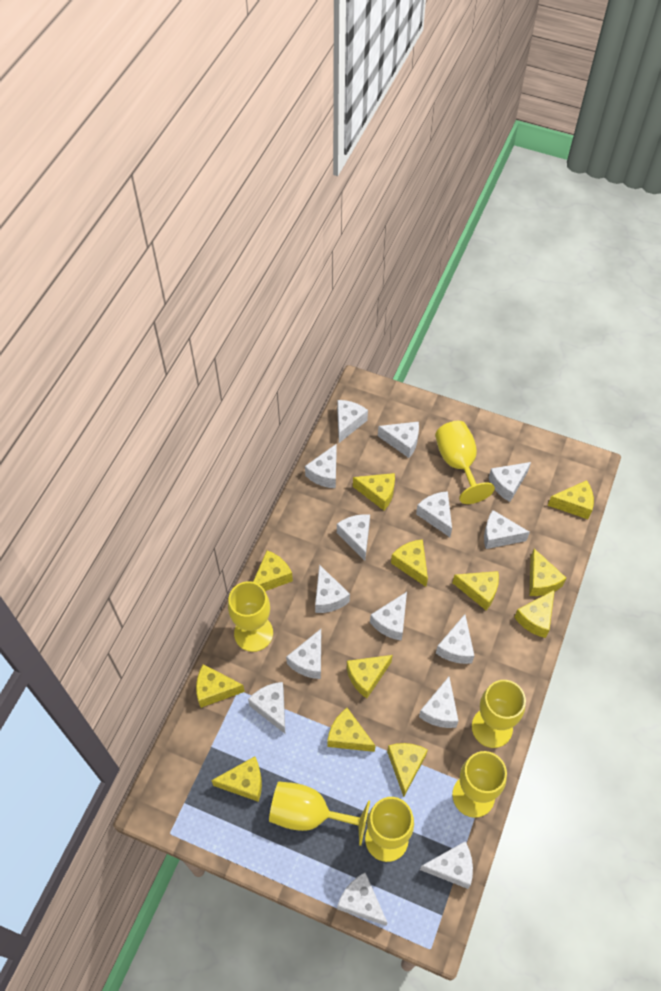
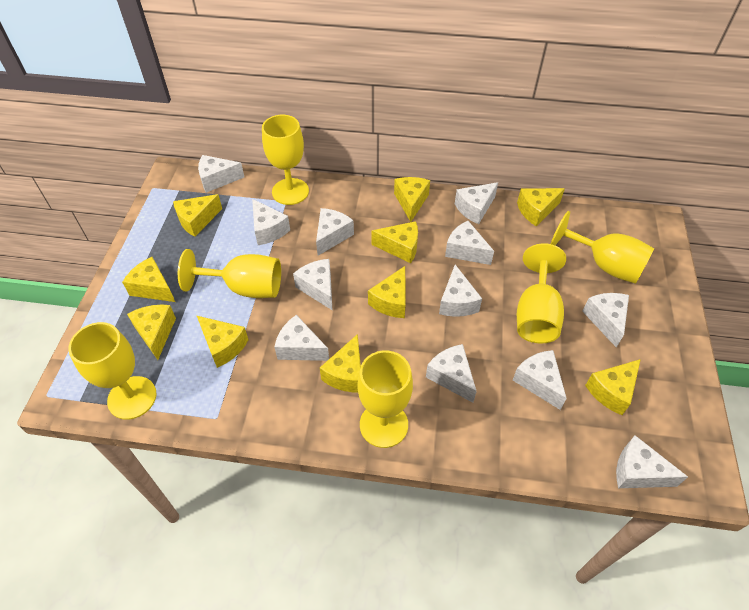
white cheese: 15 -> 12
yellow cheese: 12 -> 10

